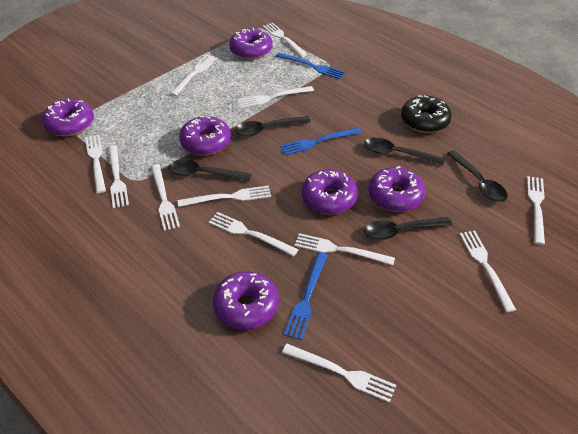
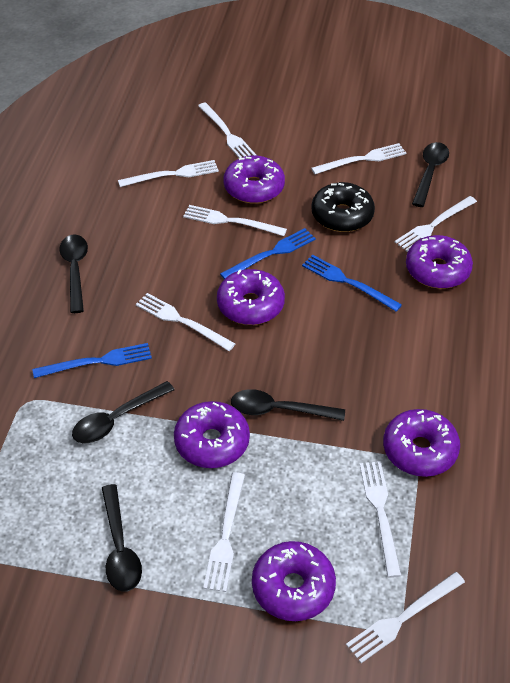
white fork: 12 -> 9

